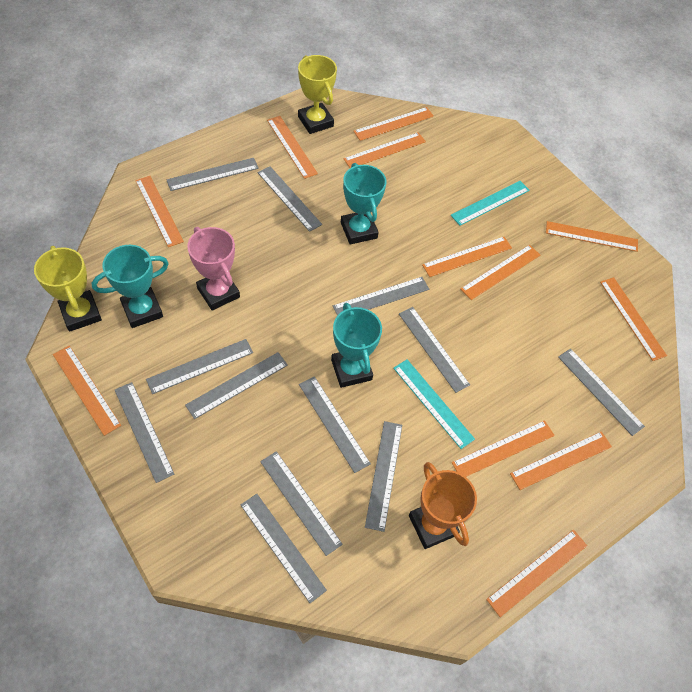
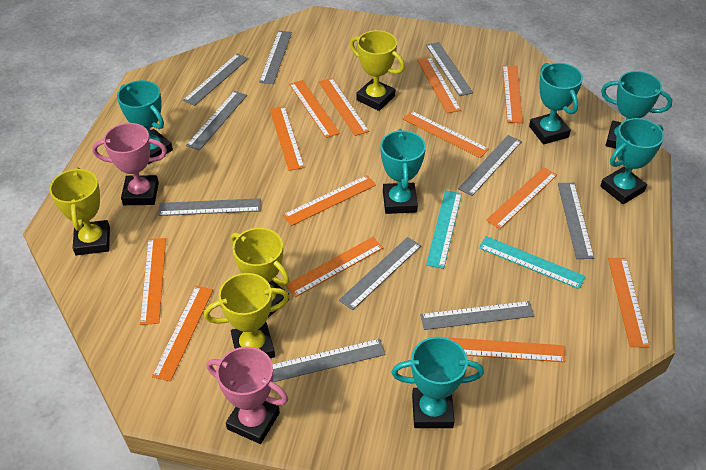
grey ruler: 12 -> 10
orange ruler: 12 -> 13
orange trophy: 1 -> 0
pink trophy: 1 -> 2
turquoise trophy: 3 -> 6
yellow trophy: 2 -> 4

